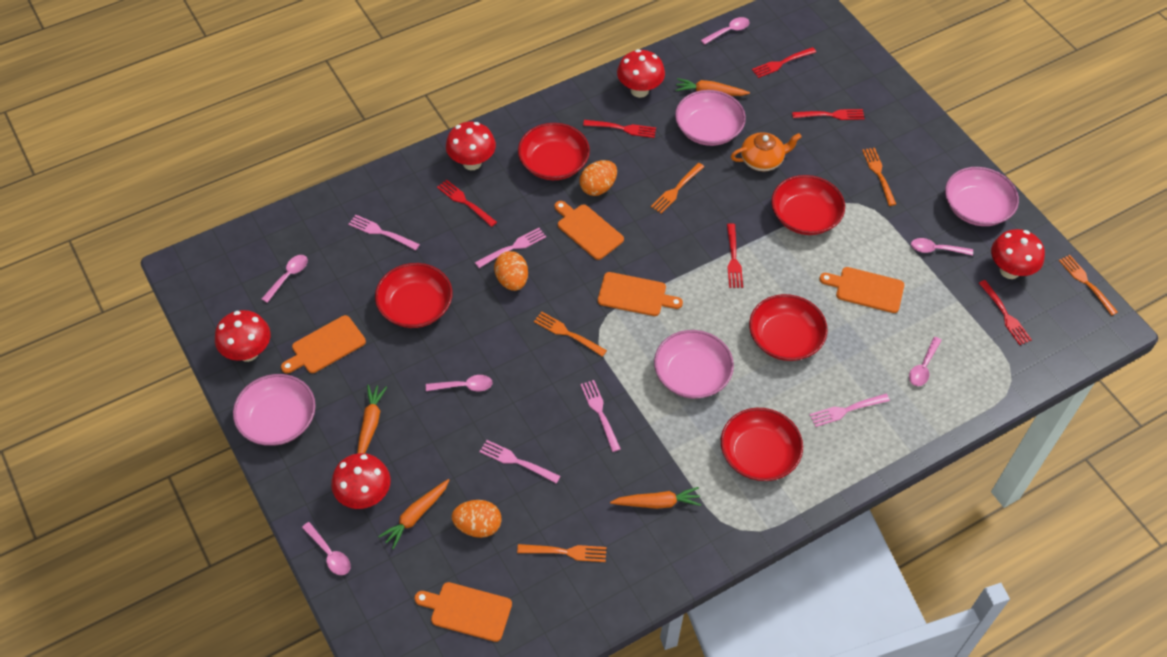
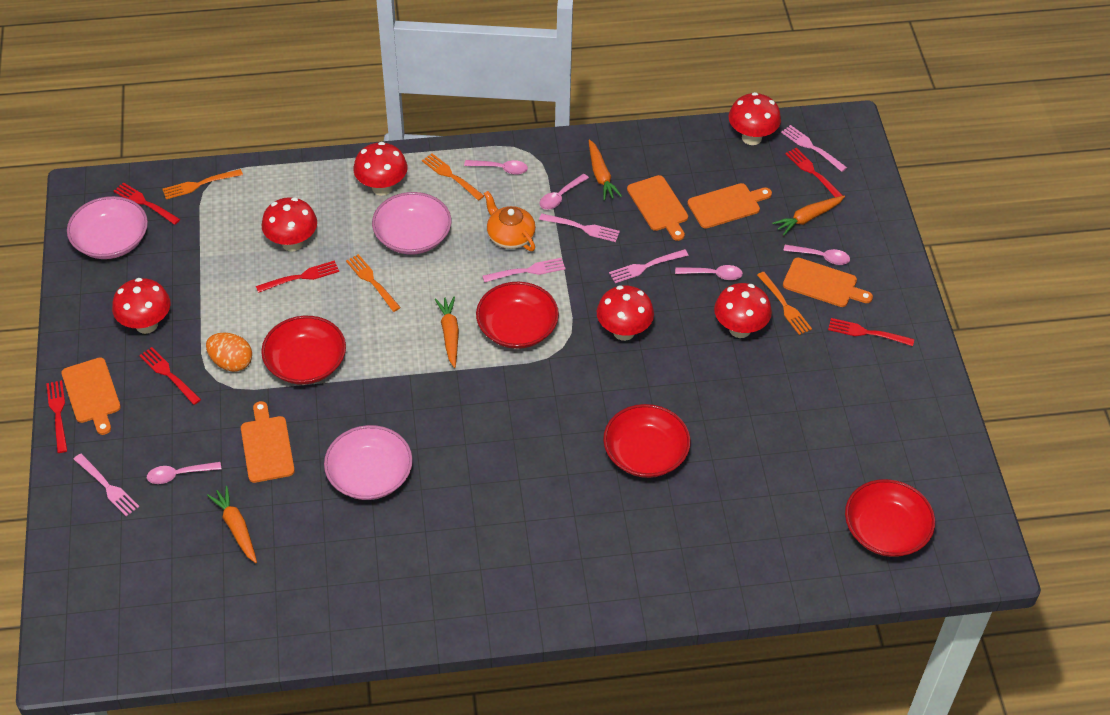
orange egg: 3 -> 1
orange fork: 5 -> 4
pink bowl: 4 -> 3
pink spoon: 6 -> 5
red bowl: 5 -> 4
red mushroom: 5 -> 6

